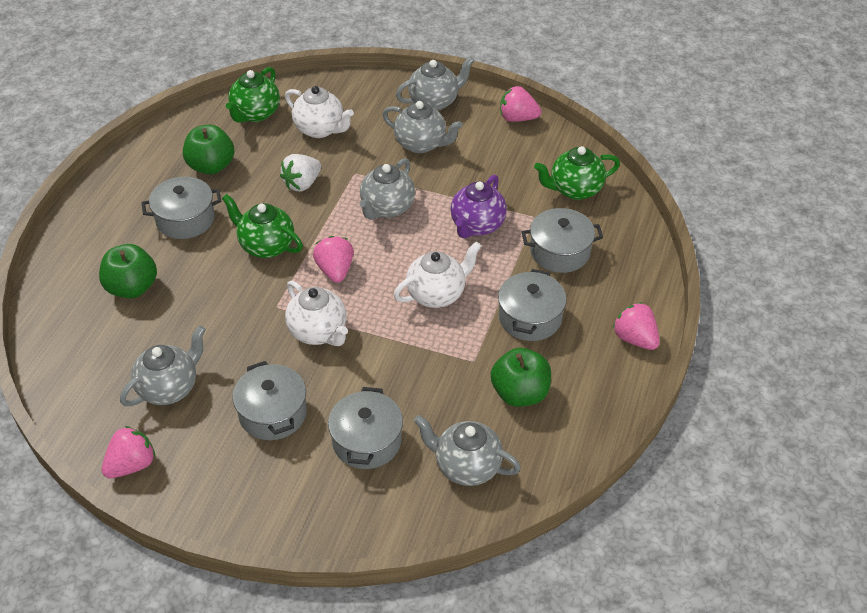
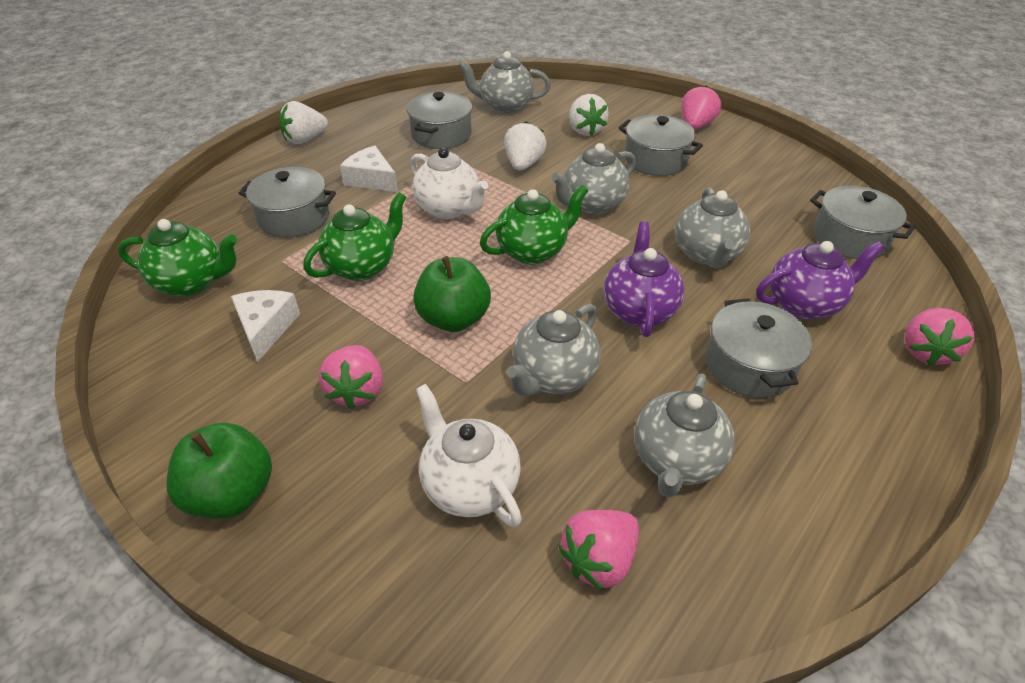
green apple: 3 -> 2
purple teapot: 1 -> 2
white cheese: 0 -> 2
white strawberry: 1 -> 3
white teapot: 3 -> 2

